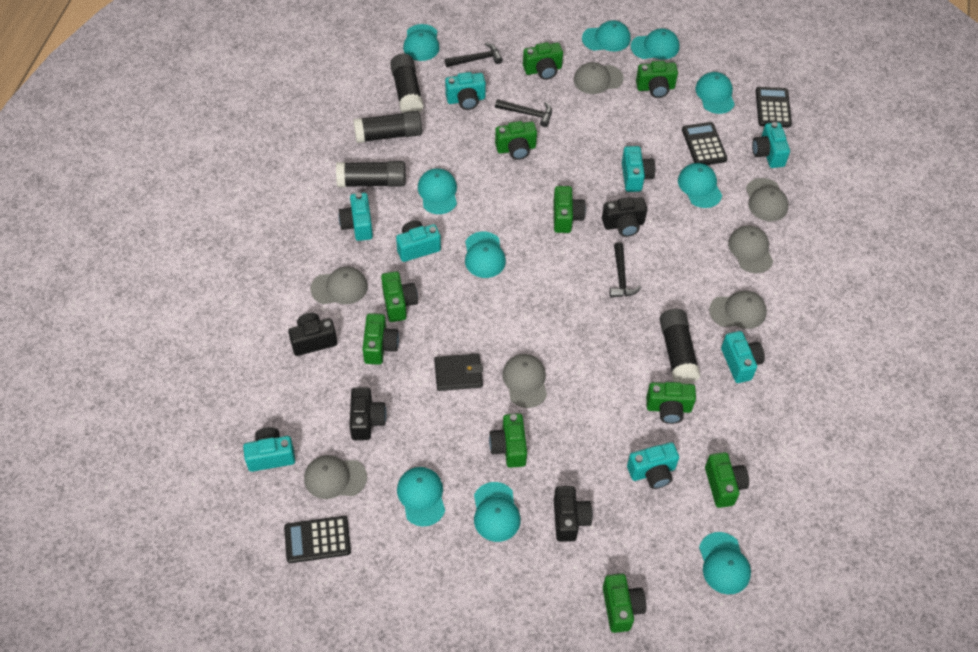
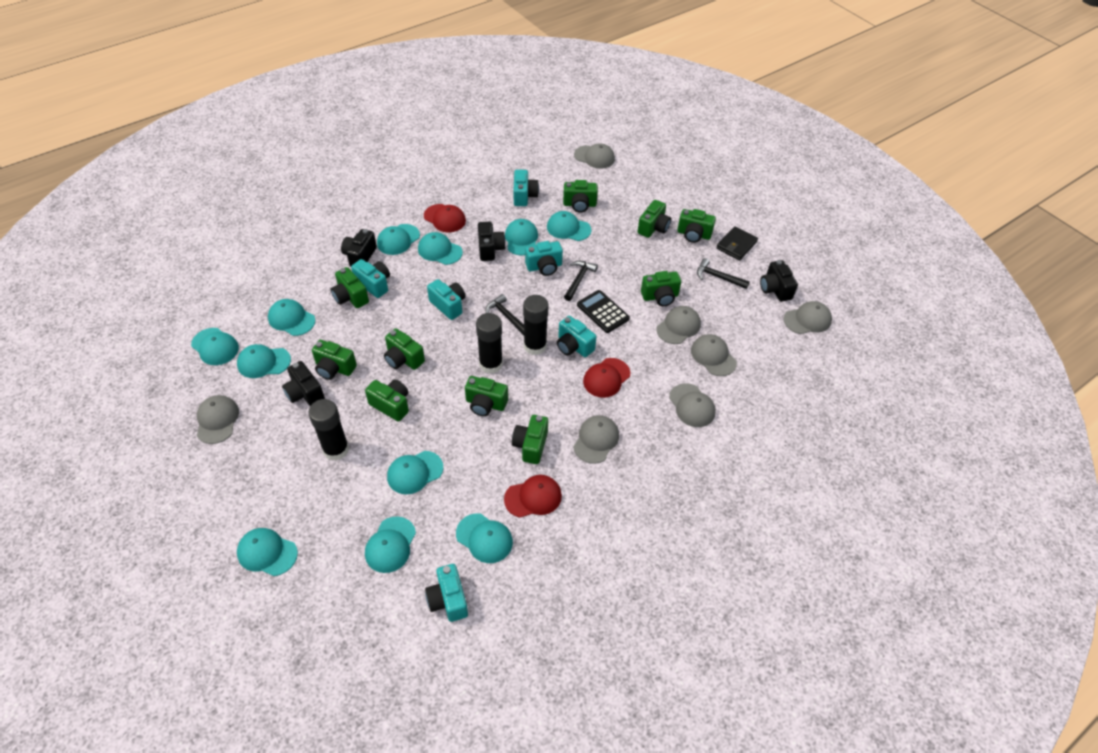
black calculator: 3 -> 1
black glue stick: 4 -> 3
red cap: 0 -> 3
turquoise camera: 8 -> 6
turquoise cap: 10 -> 11

